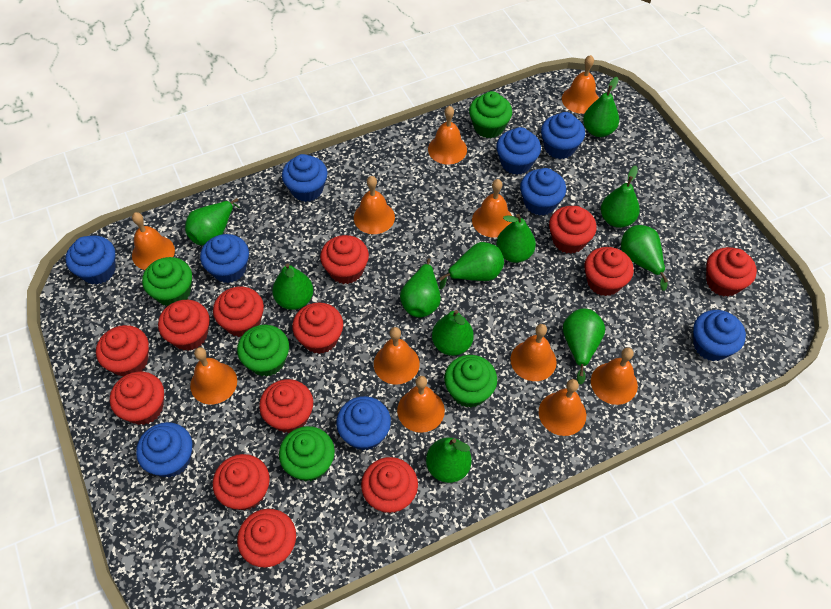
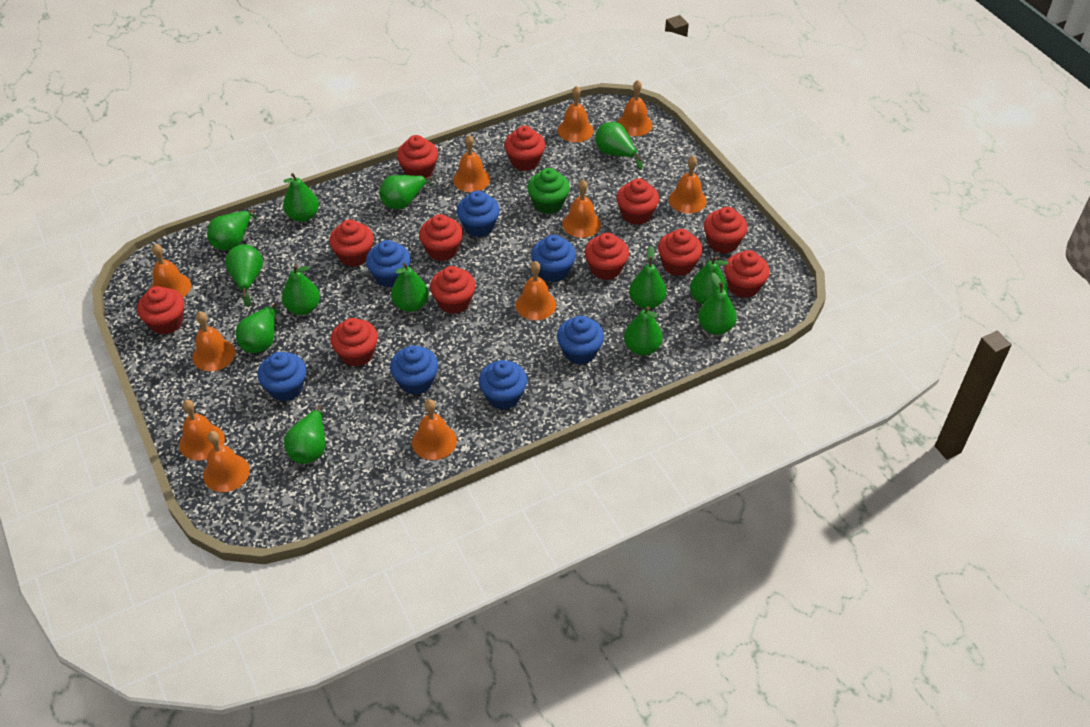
blue cupcake: 9 -> 7
green cupcake: 5 -> 1
green pear: 11 -> 13
red cupcake: 13 -> 12

